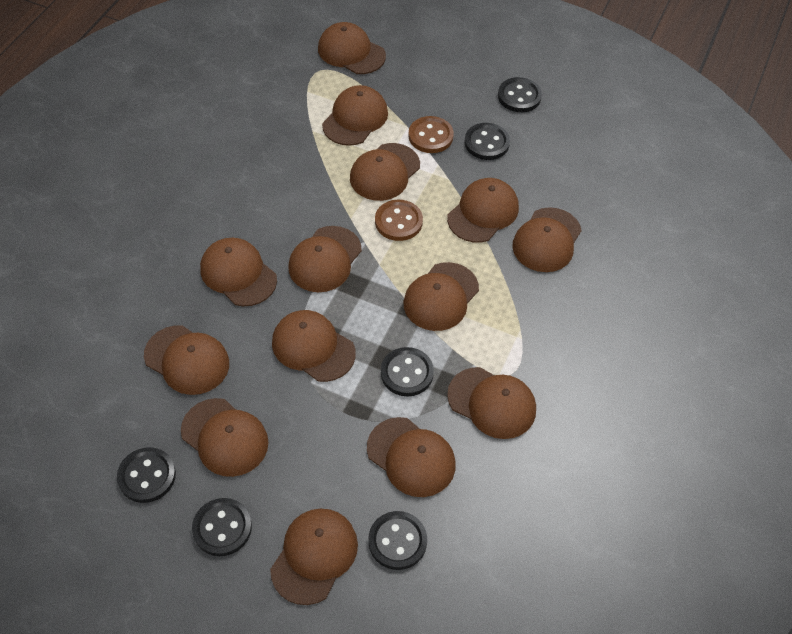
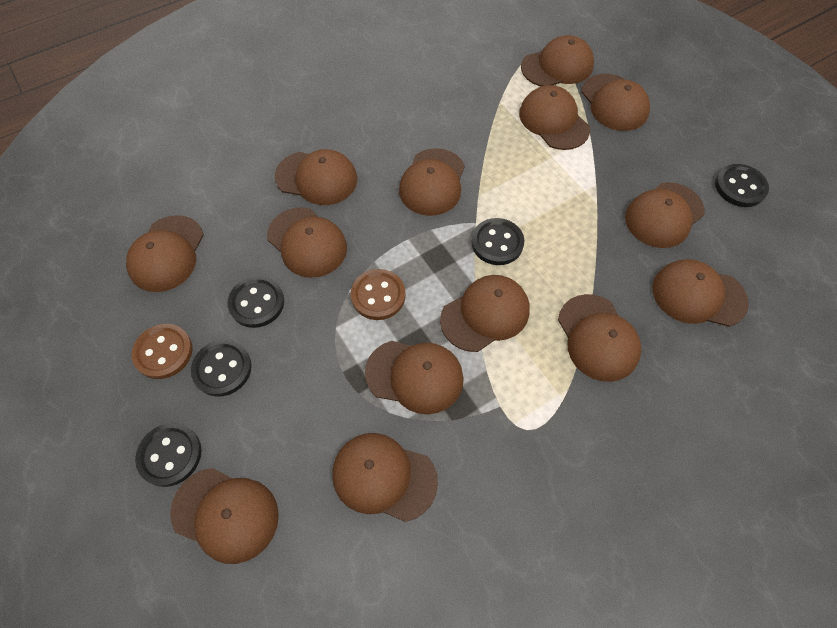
black button: 6 -> 5

